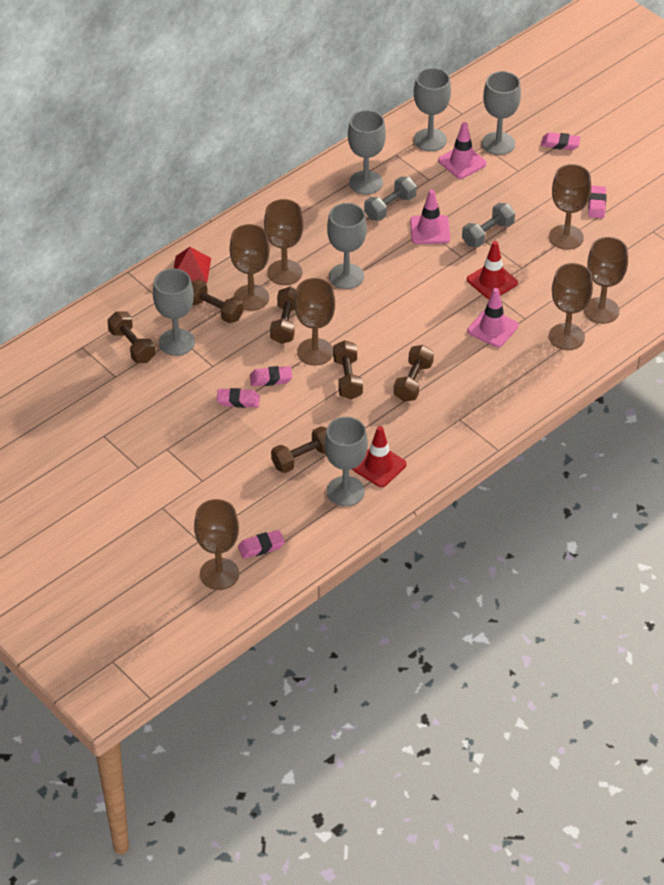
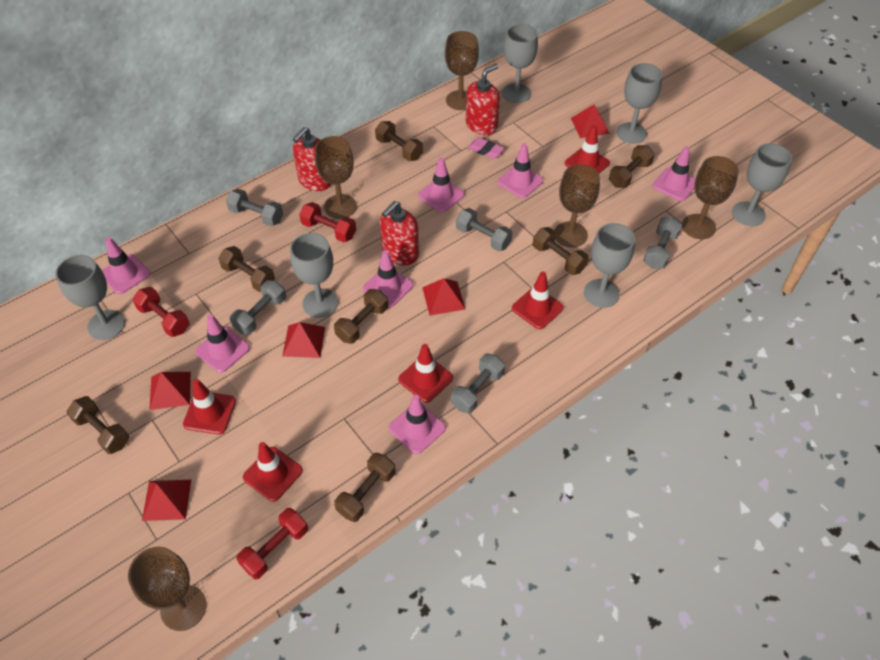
brown dumbbell: 6 -> 7
brown goblet: 7 -> 5
grey dumbbell: 2 -> 5
pink eraser: 5 -> 1
pink traffic cone: 3 -> 7
red dumbbell: 0 -> 3
red pyramid: 1 -> 5
red soap dispenser: 0 -> 3
red traffic cone: 2 -> 5

